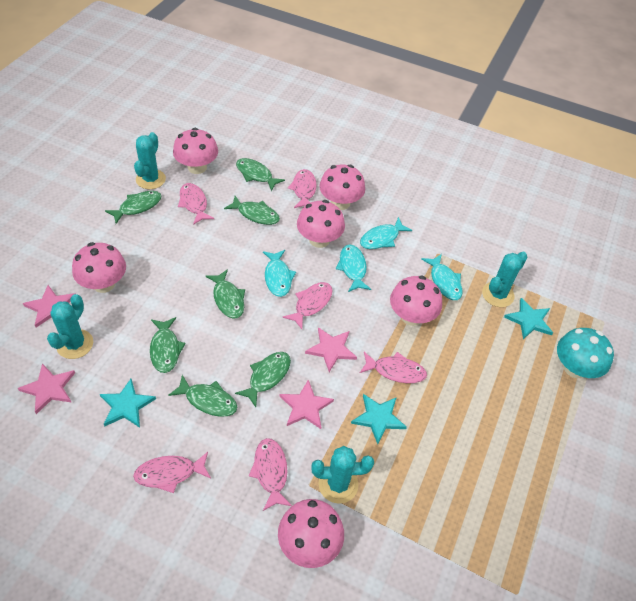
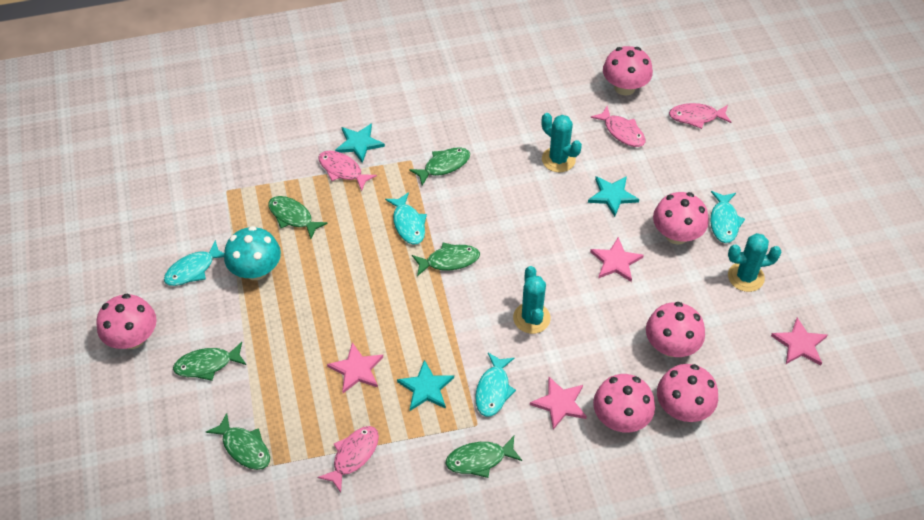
green fish: 7 -> 6
pink fish: 6 -> 4
turquoise cactus: 4 -> 3

